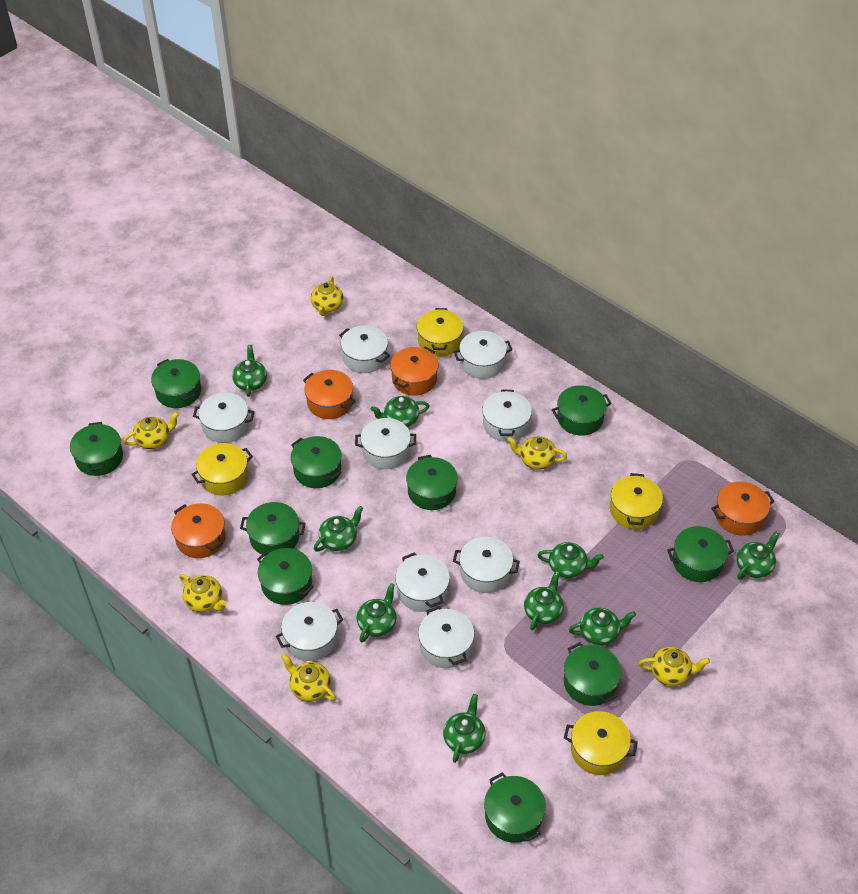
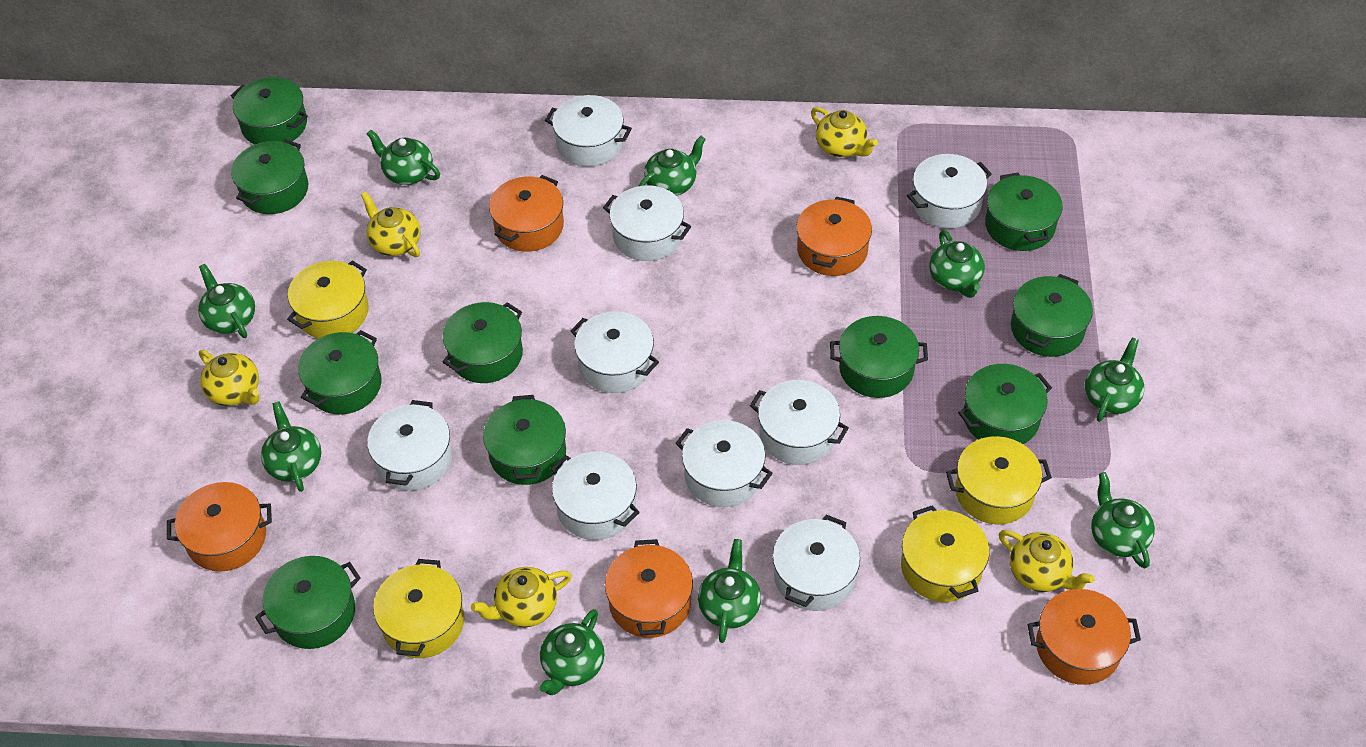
orange pot: 4 -> 5
yellow teapot: 6 -> 5

